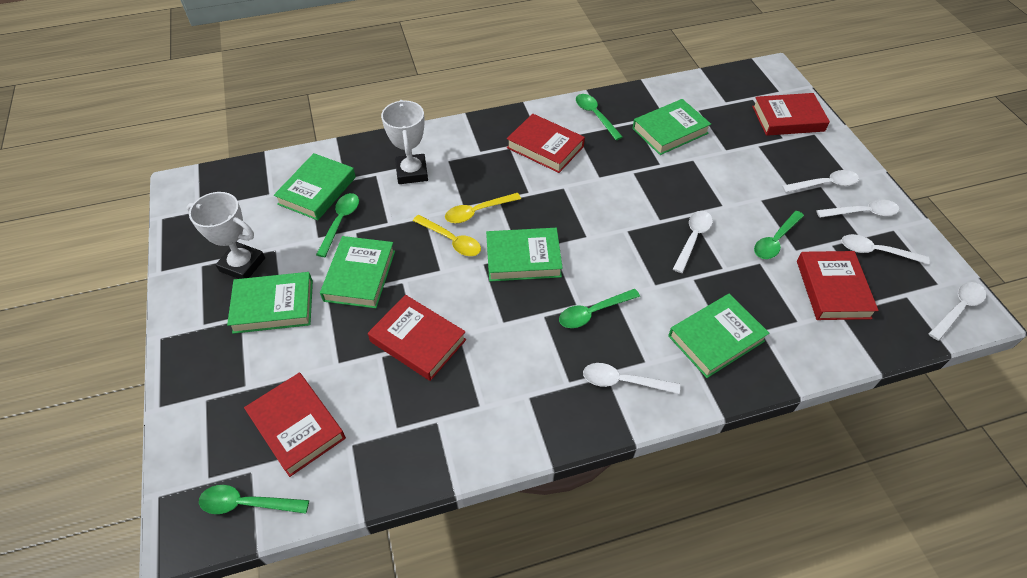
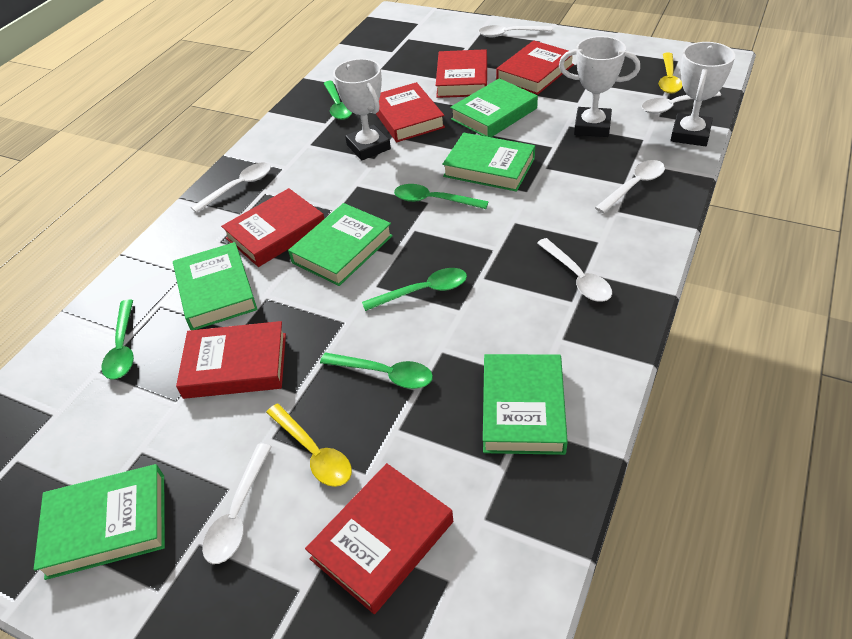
red book: 5 -> 6
white trophy: 2 -> 3

